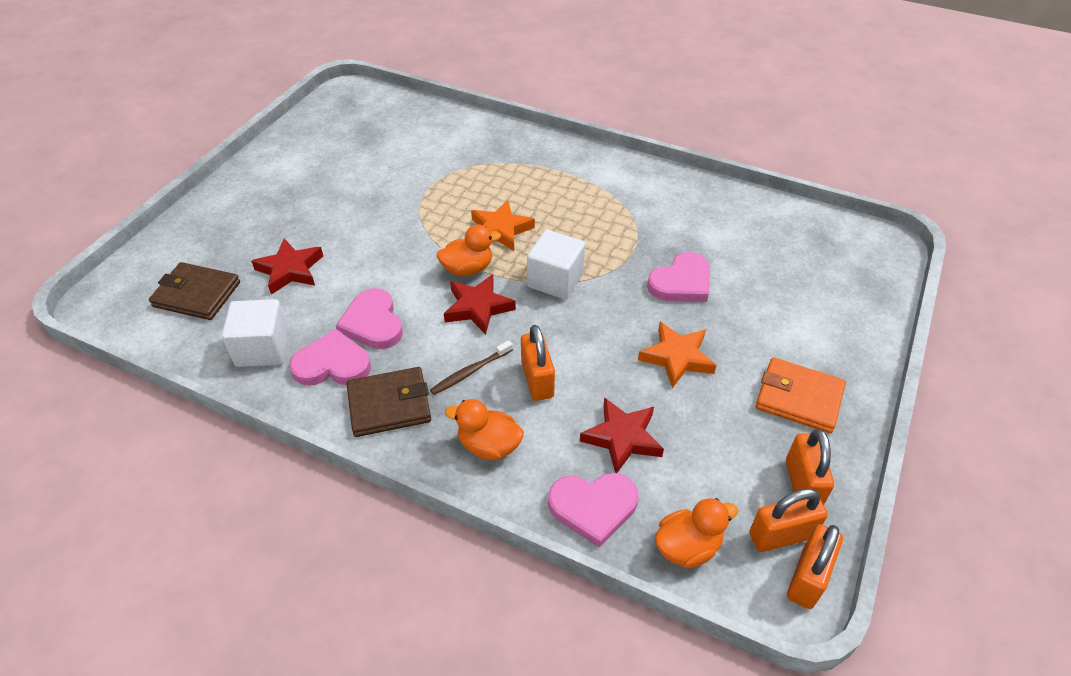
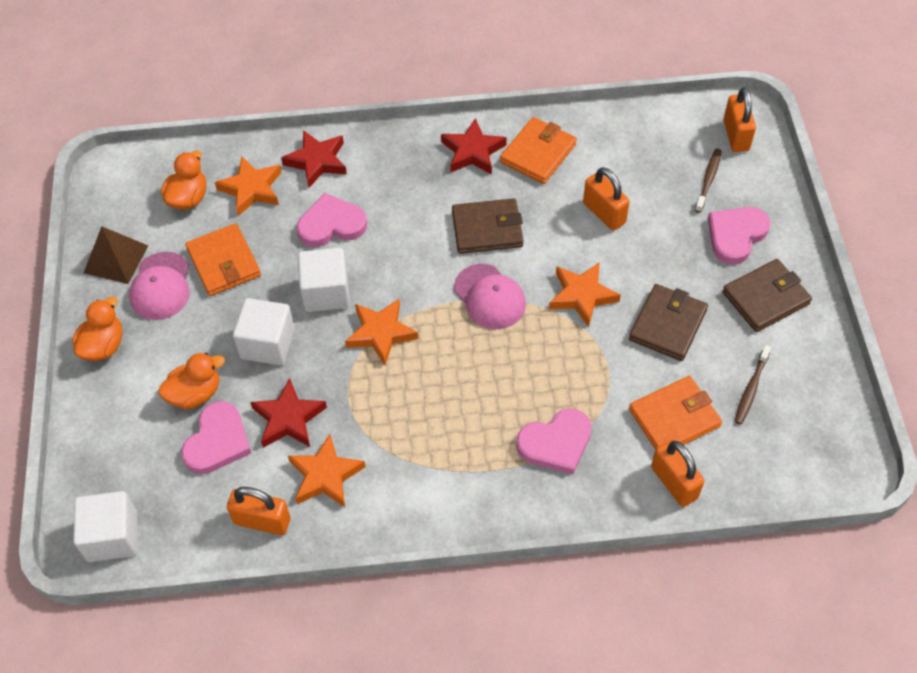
brown pyramid: 0 -> 1
brown toothbrush: 1 -> 2
brown wallet: 2 -> 3
orange star: 2 -> 4
orange wallet: 1 -> 3
pink cap: 0 -> 2
white cube: 2 -> 3

